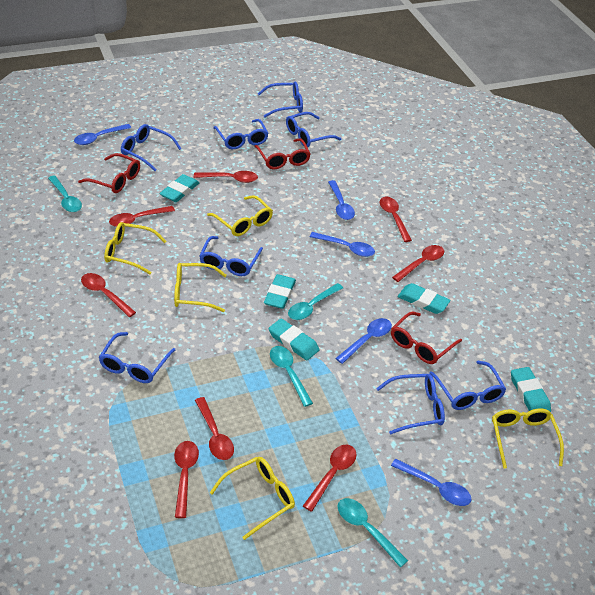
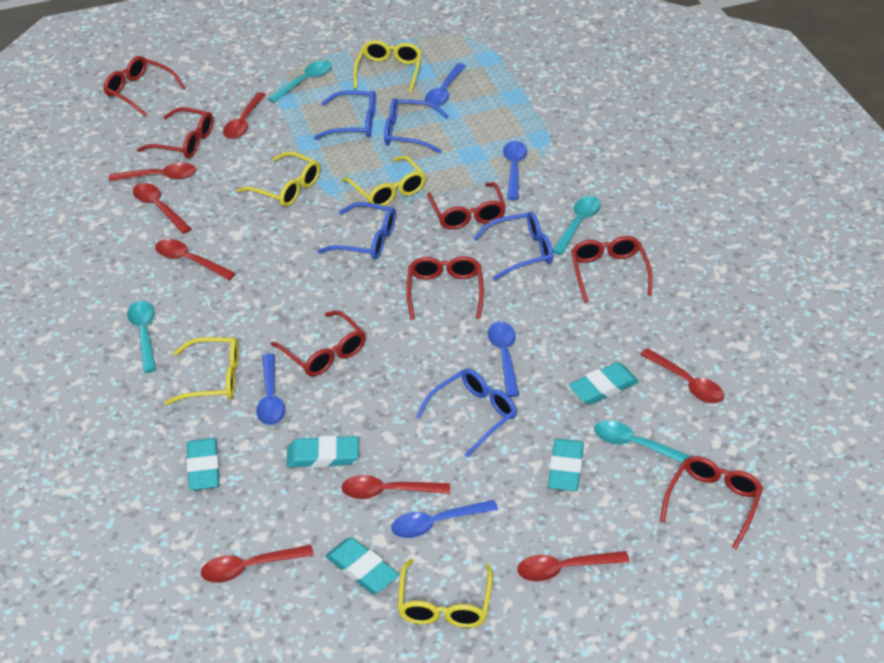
blue glasses: 8 -> 5
red glasses: 3 -> 7

